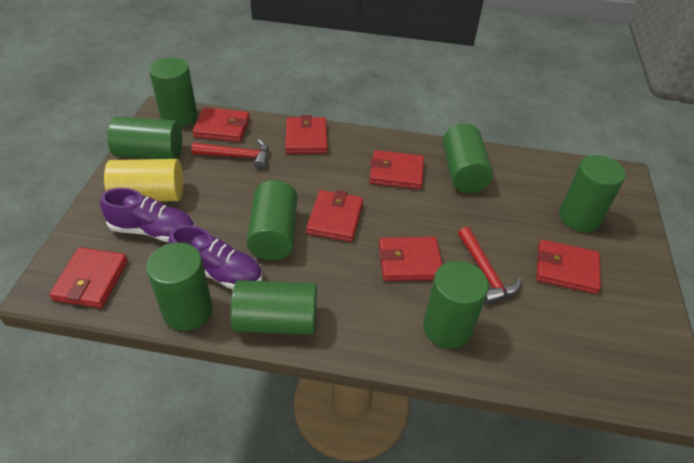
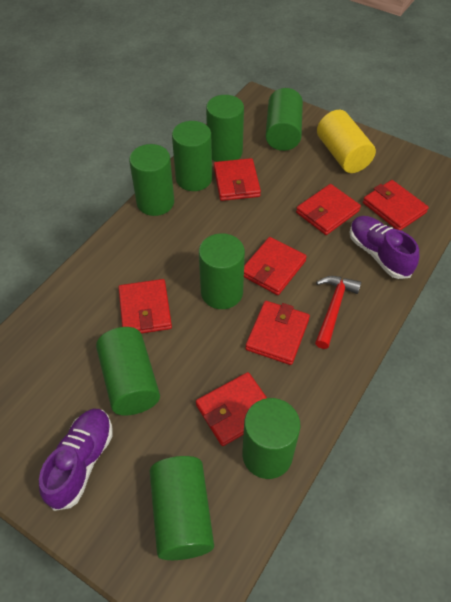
red hammer: 2 -> 1

